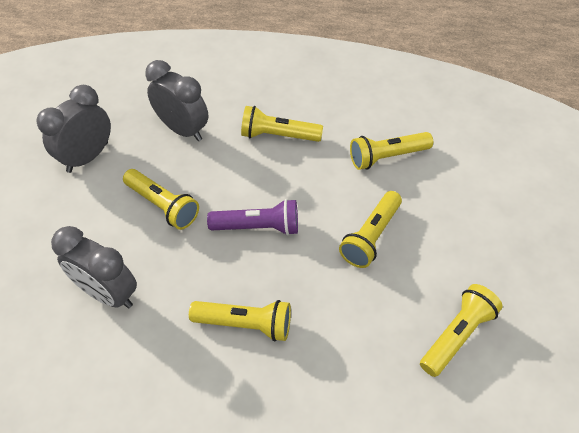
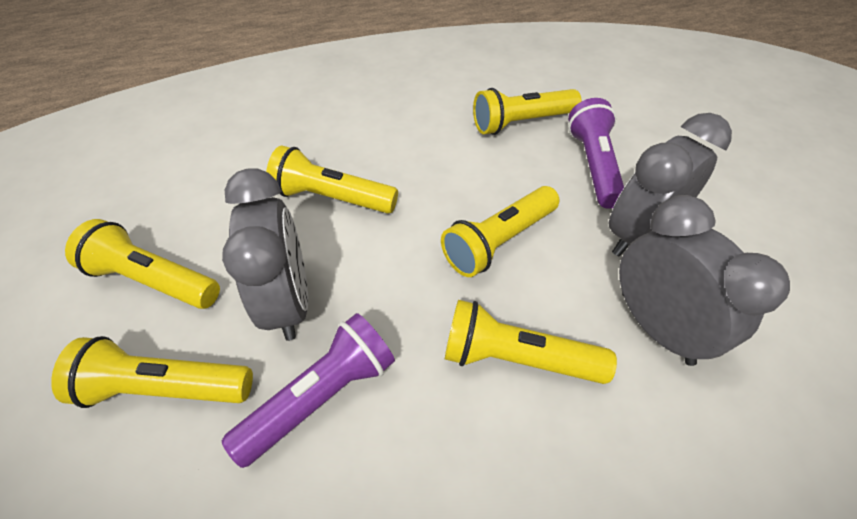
purple flashlight: 1 -> 2

